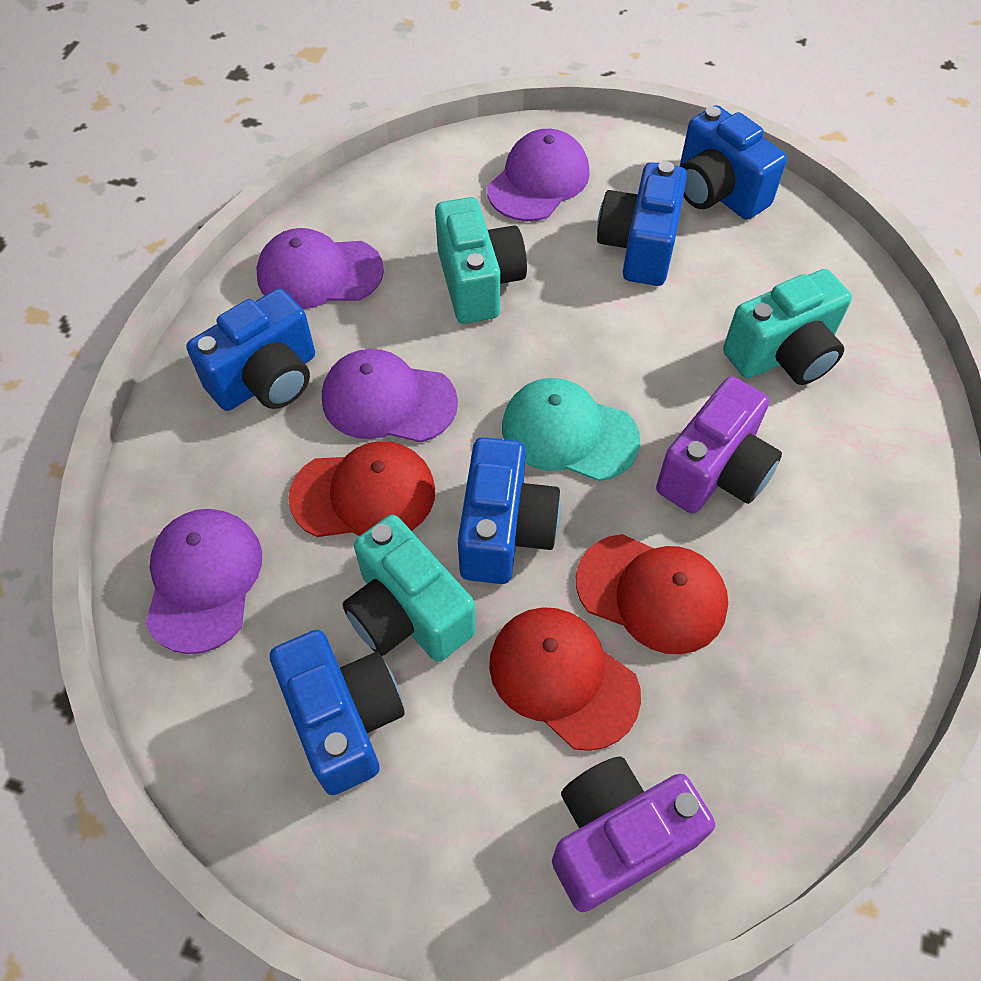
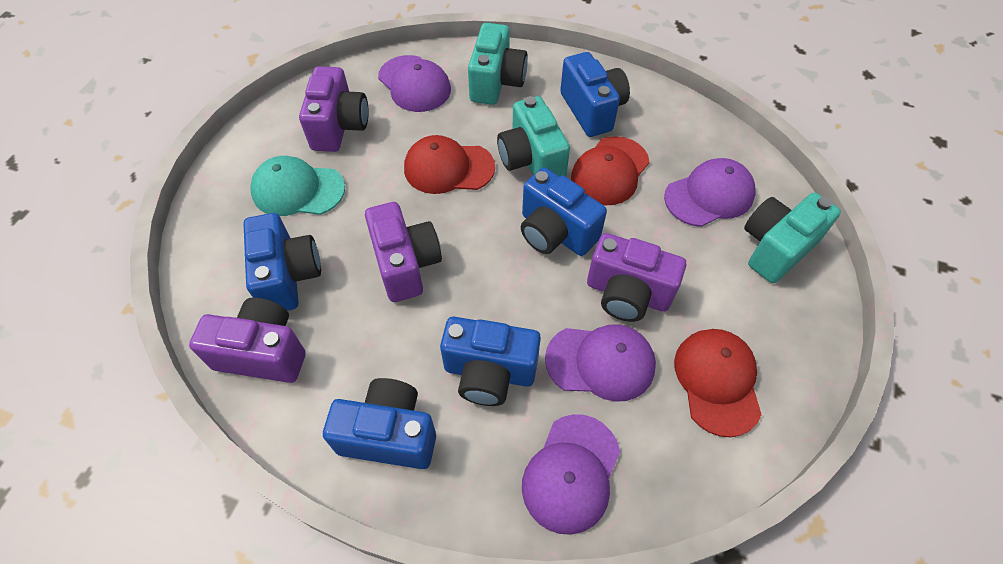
purple camera: 2 -> 4

